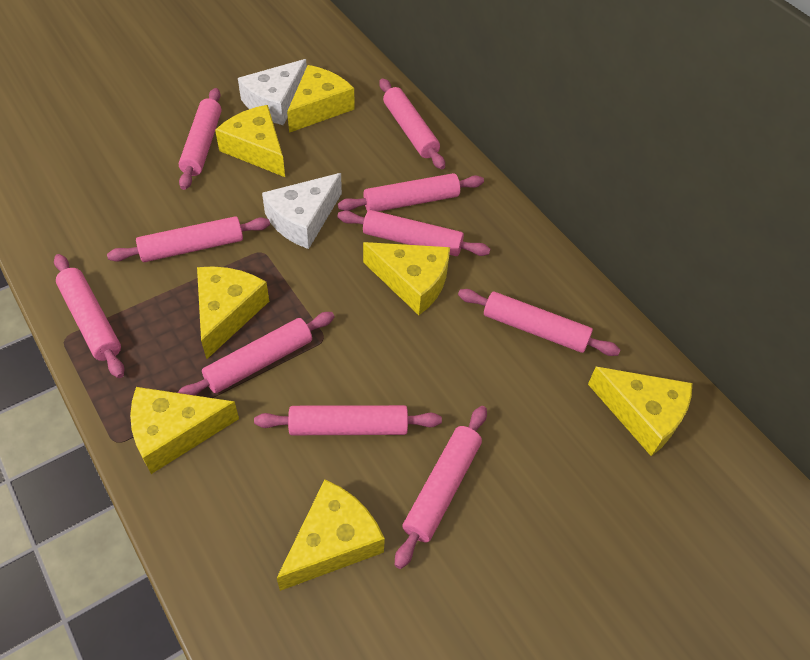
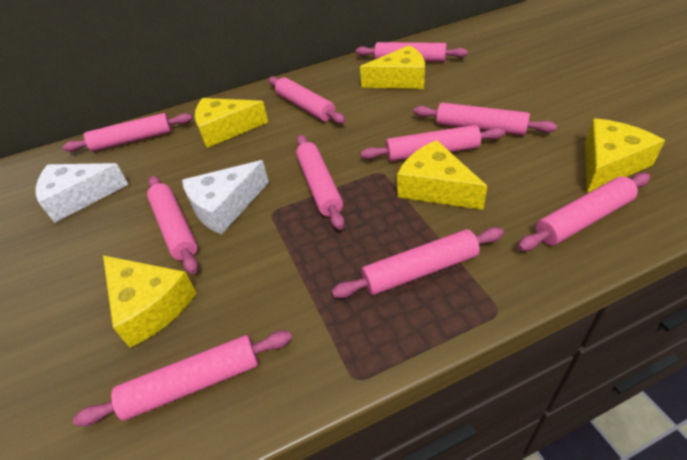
yellow cheese: 7 -> 5

